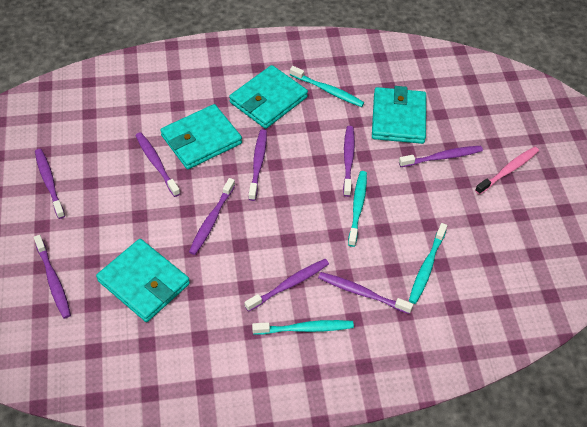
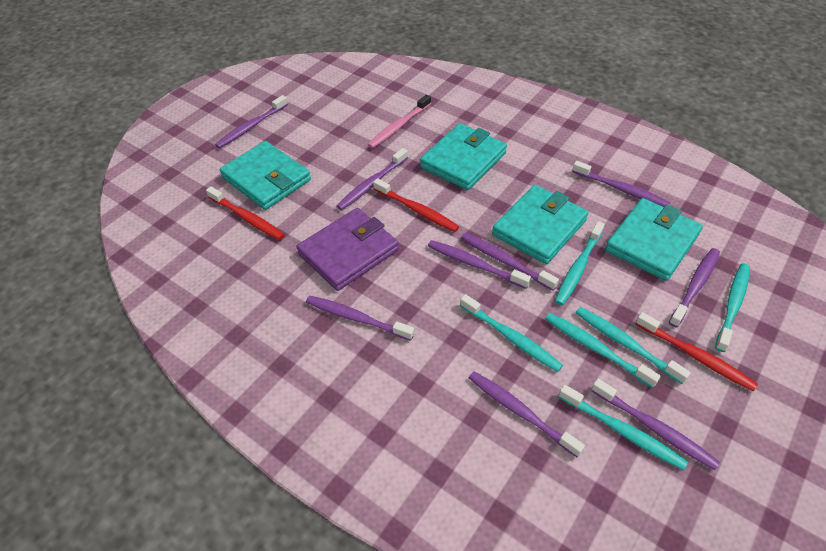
purple wallet: 0 -> 1
red toothbrush: 0 -> 3
turquoise toothbrush: 4 -> 6

